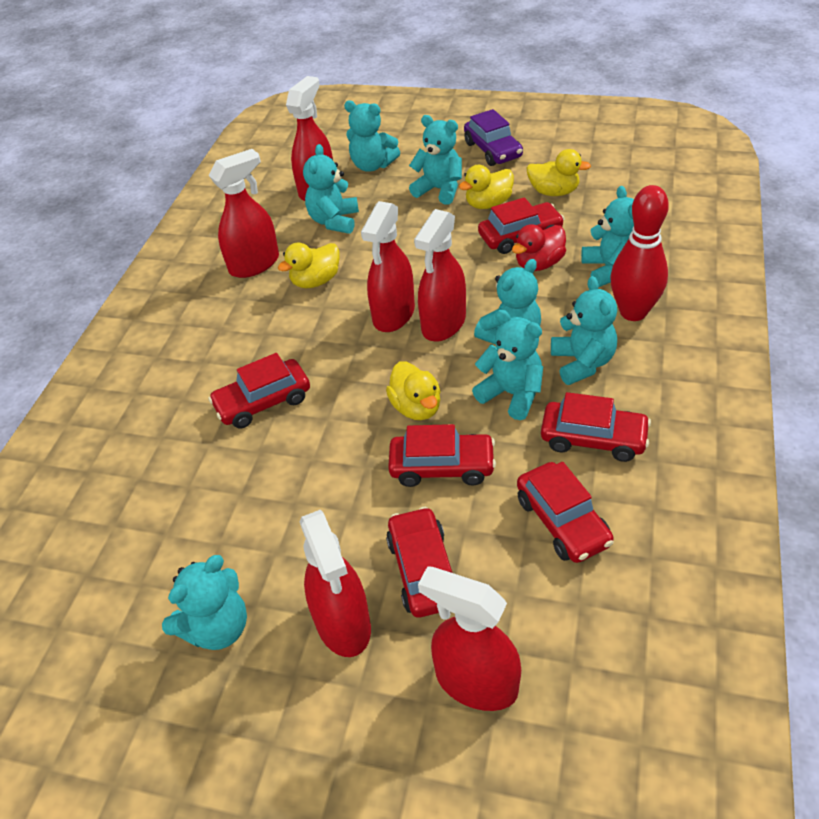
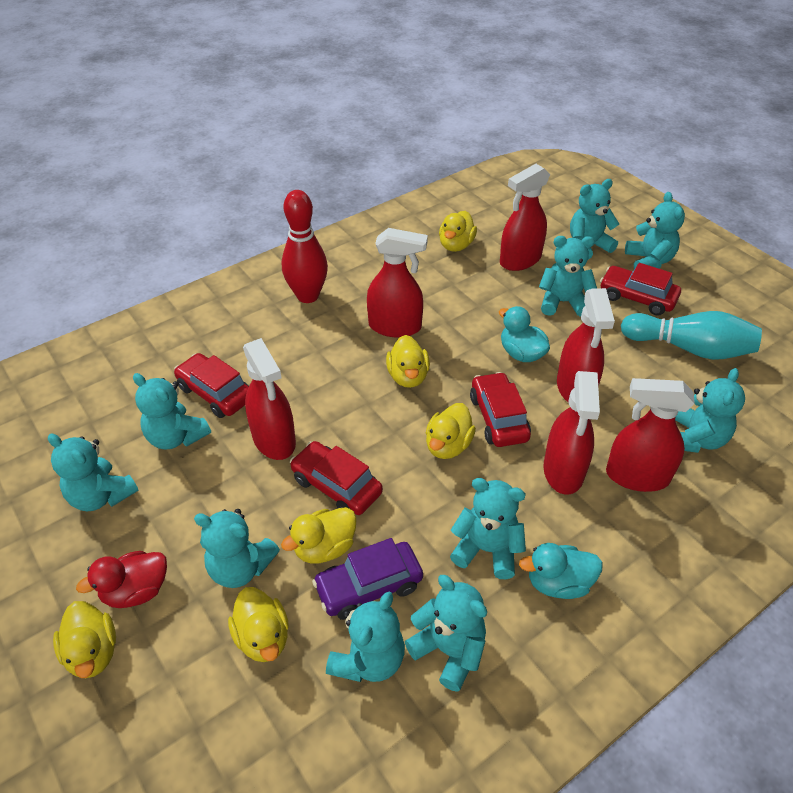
red car: 6 -> 4
turquoise bowling pin: 0 -> 1
turquoise duck: 0 -> 2
turquoise teddy bear: 8 -> 10
yellow duck: 4 -> 6

